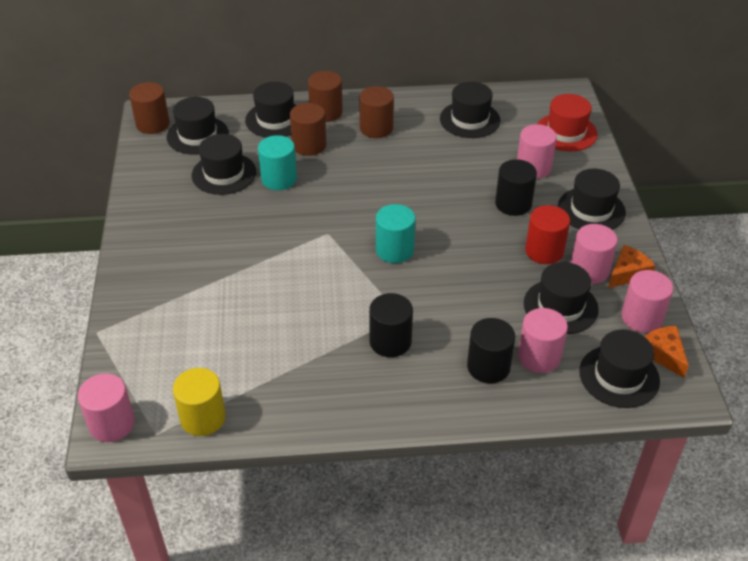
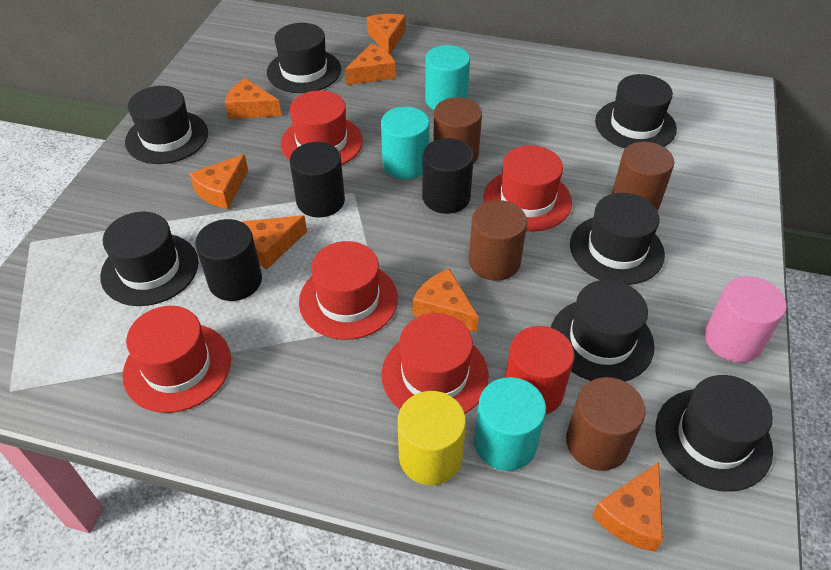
orange cheese: 2 -> 7
pink cylinder: 5 -> 1
red hat: 1 -> 5
turquoise cylinder: 2 -> 3

